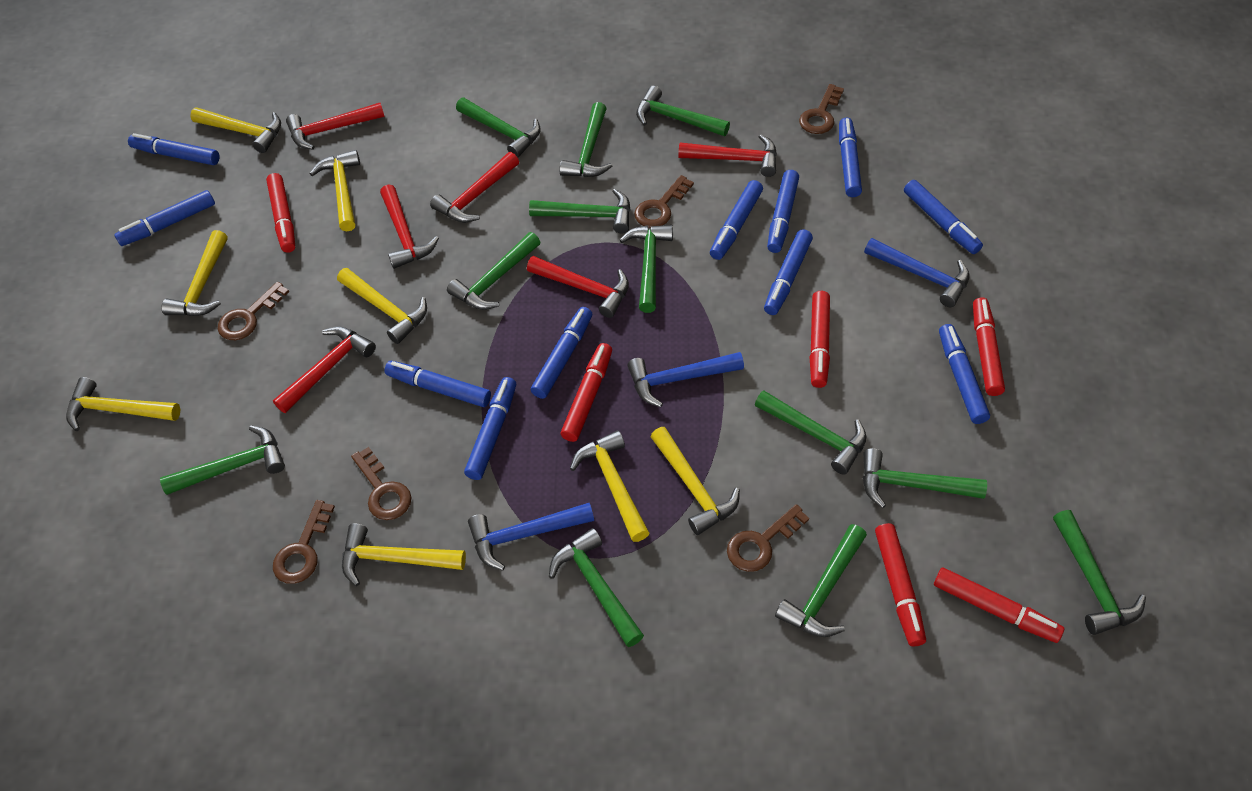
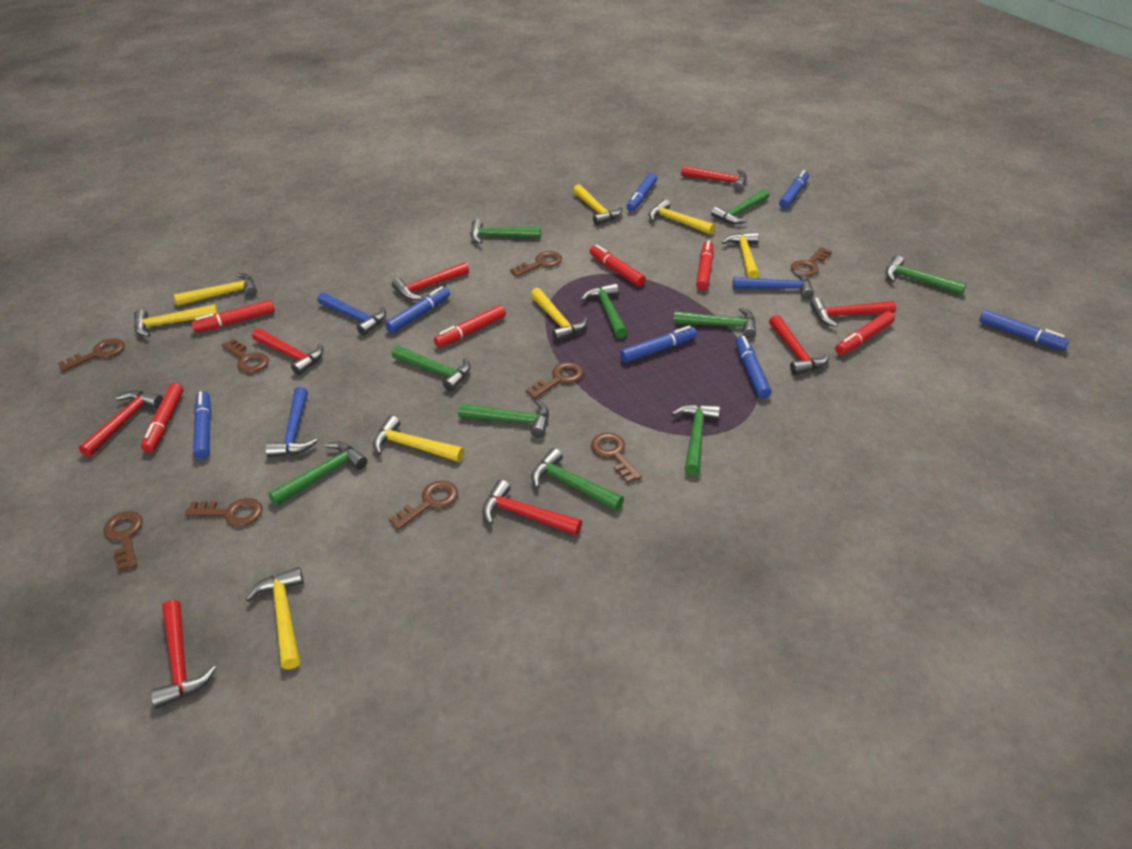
blue marker: 11 -> 7
brown key: 6 -> 9
green hammer: 12 -> 10
red hammer: 6 -> 8

